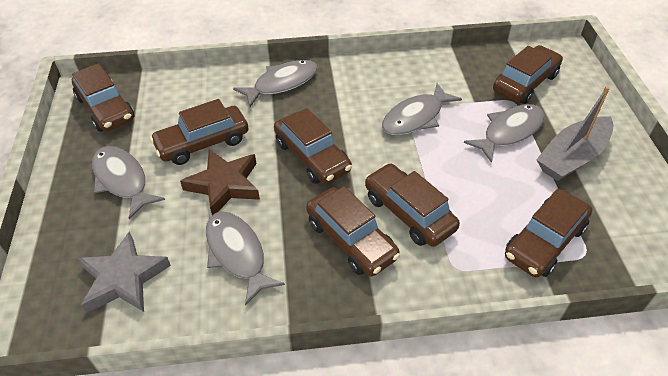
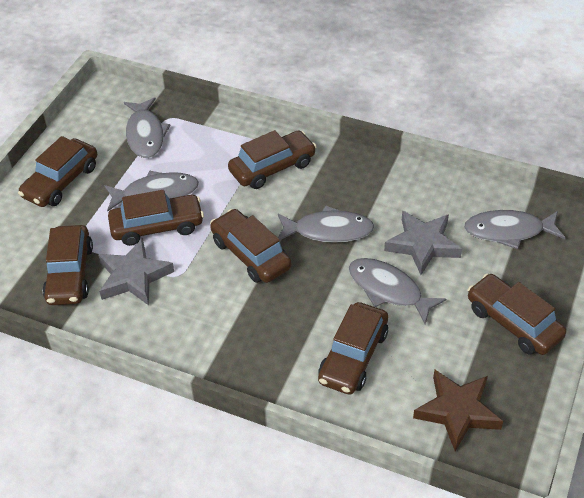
grey boat: 1 -> 0
grey star: 1 -> 2

